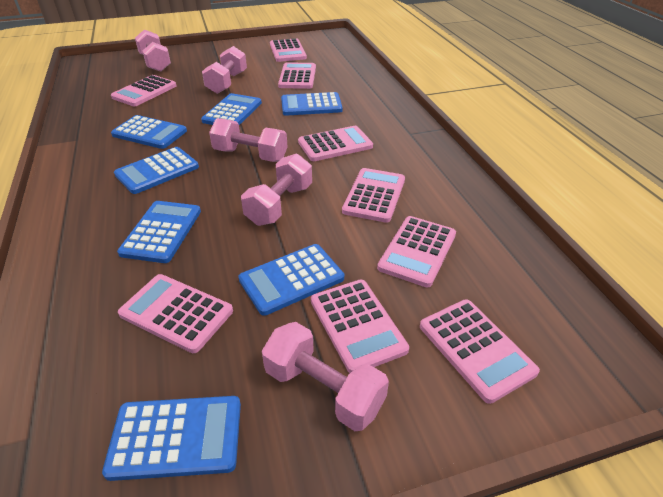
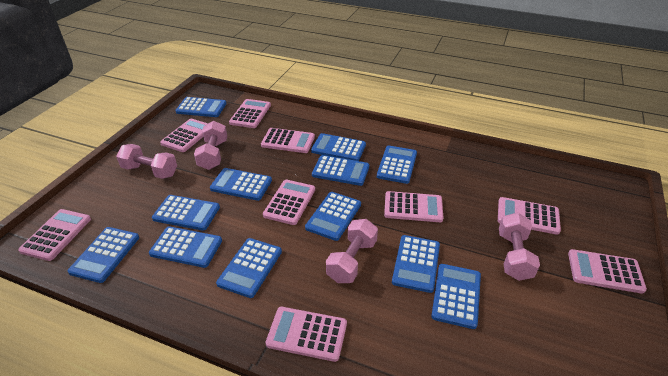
blue calculator: 7 -> 12
pink dumbbell: 5 -> 4

